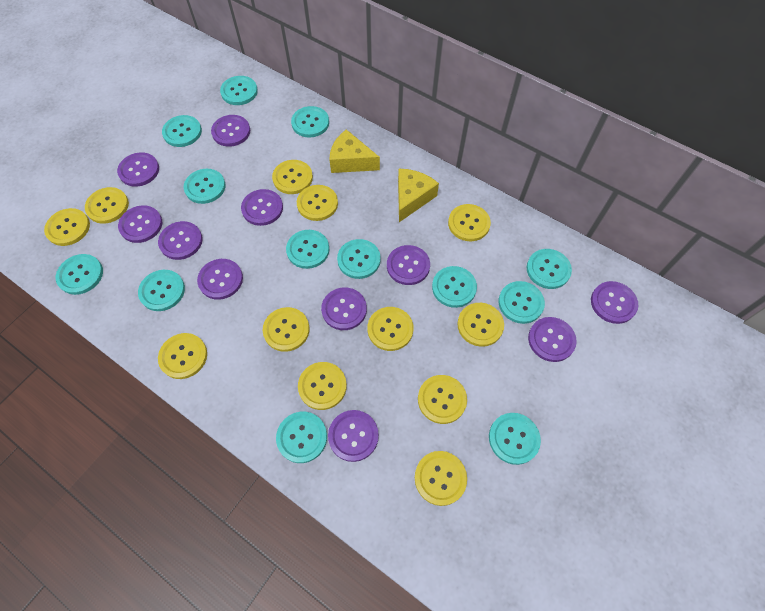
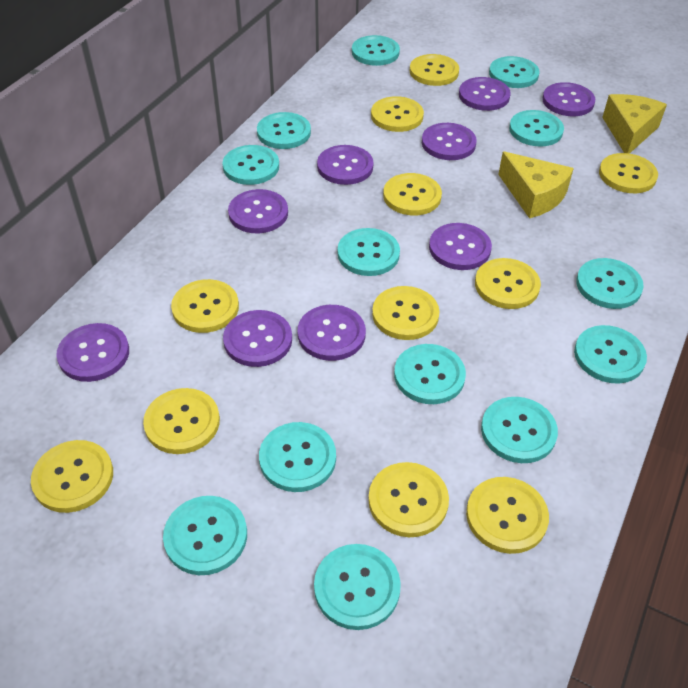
purple button: 11 -> 9
yellow button: 12 -> 11

